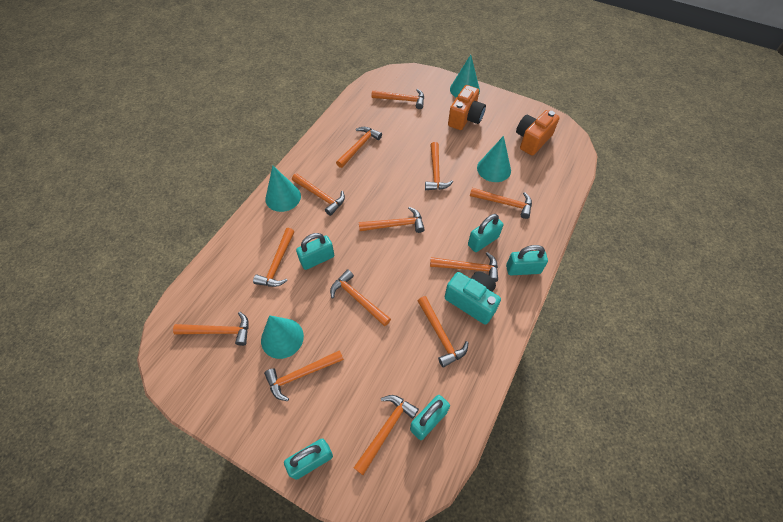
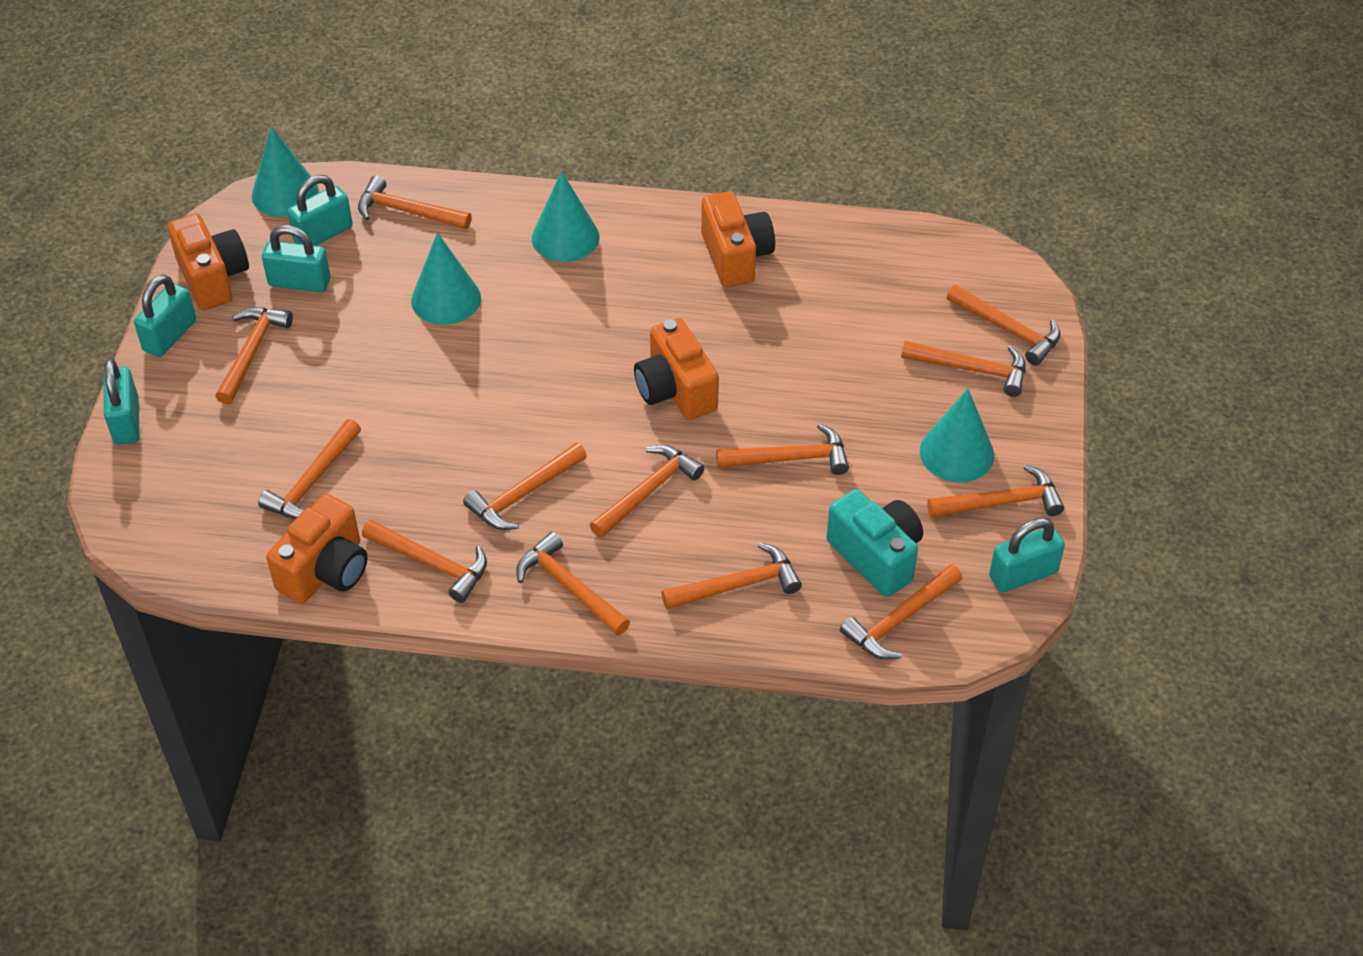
orange camera: 2 -> 4

